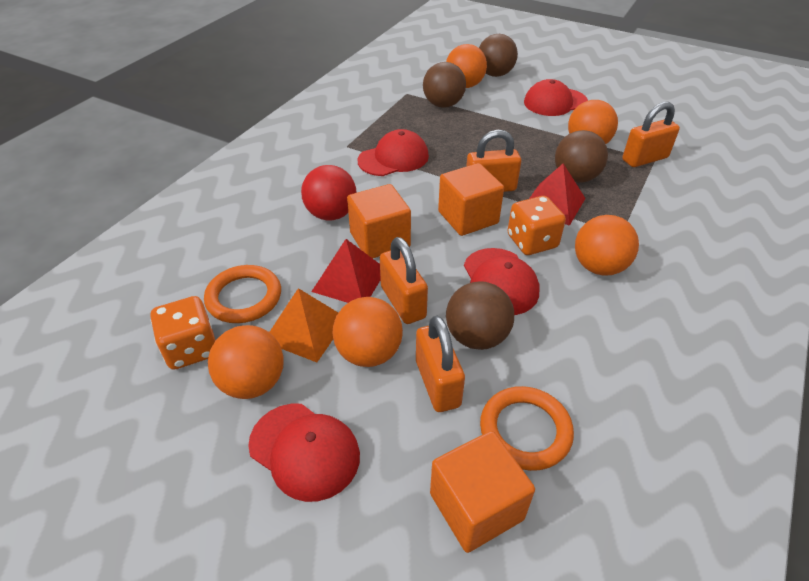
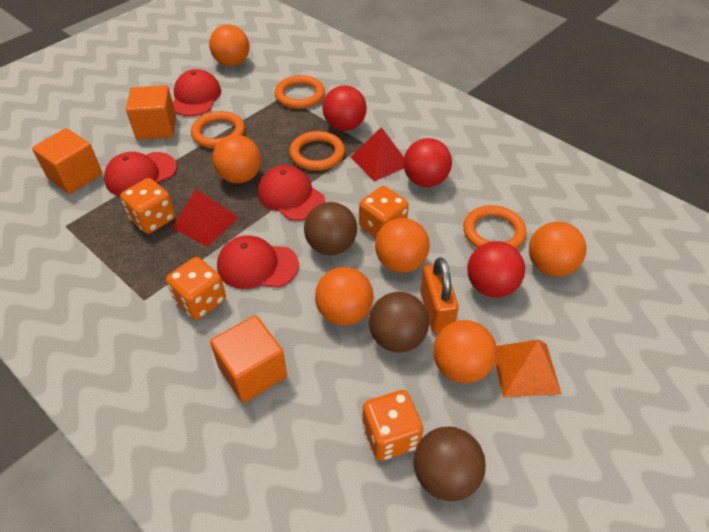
brown ball: 4 -> 3
orange ball: 5 -> 6
orange dice: 2 -> 4
orange padlock: 4 -> 1
orange ring: 2 -> 4
red ball: 1 -> 3

